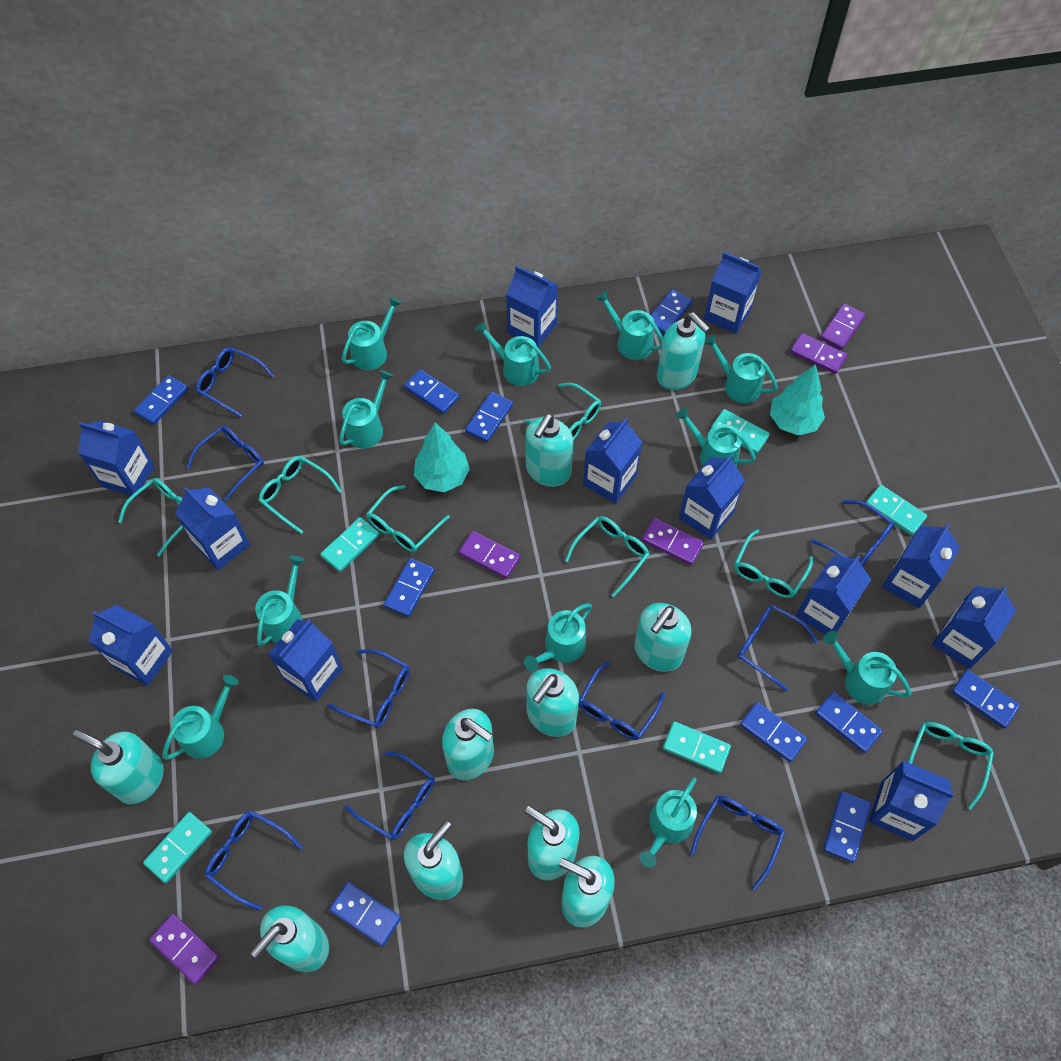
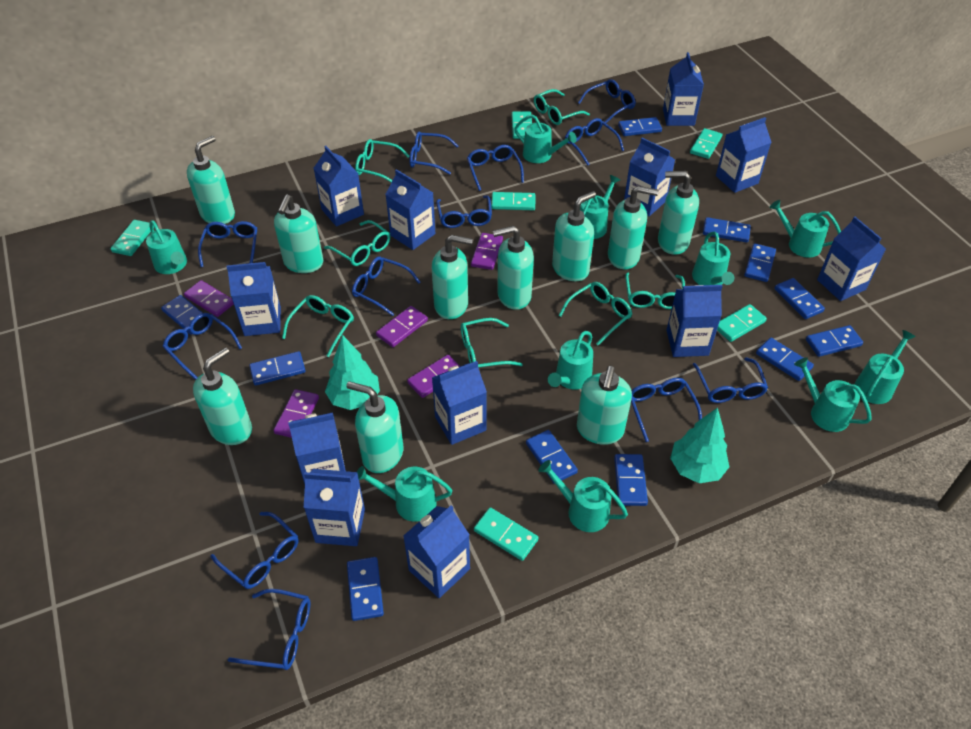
blue domino: 10 -> 11
blue glasses: 9 -> 12
turquoise domino: 5 -> 6
turquoise watering can: 11 -> 10

